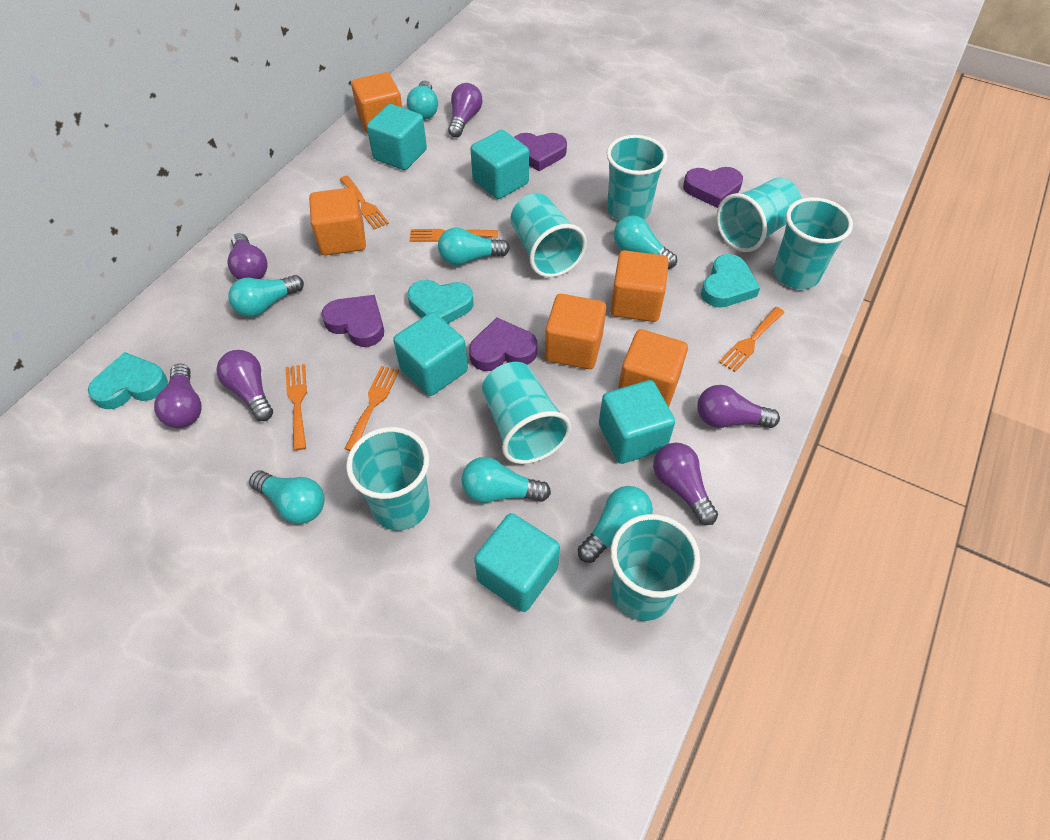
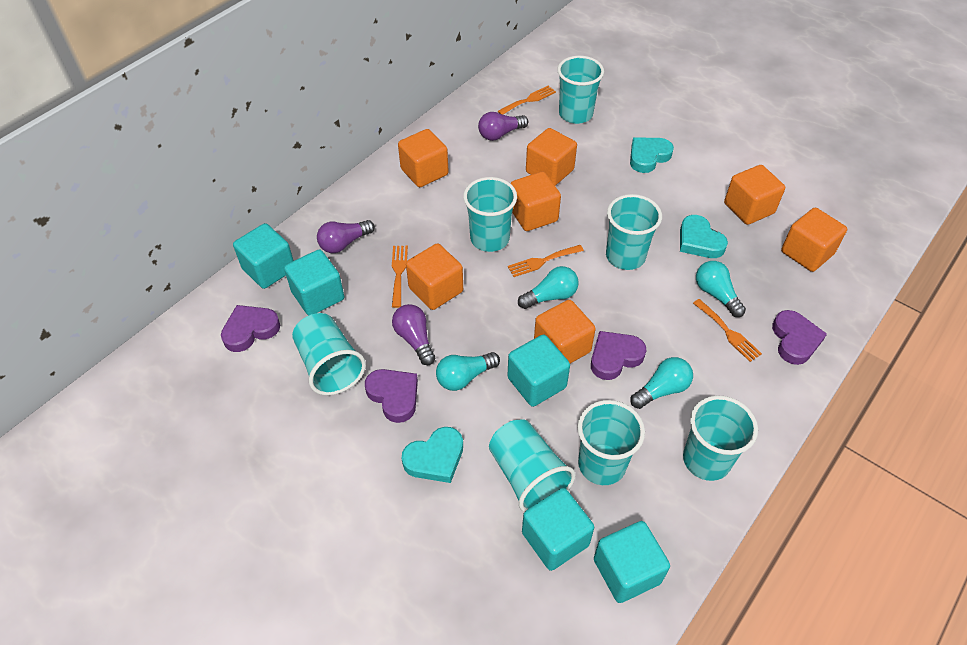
orange cube: 5 -> 7
orange fork: 5 -> 4
purple light bulb: 6 -> 3
turquoise light bulb: 7 -> 4

